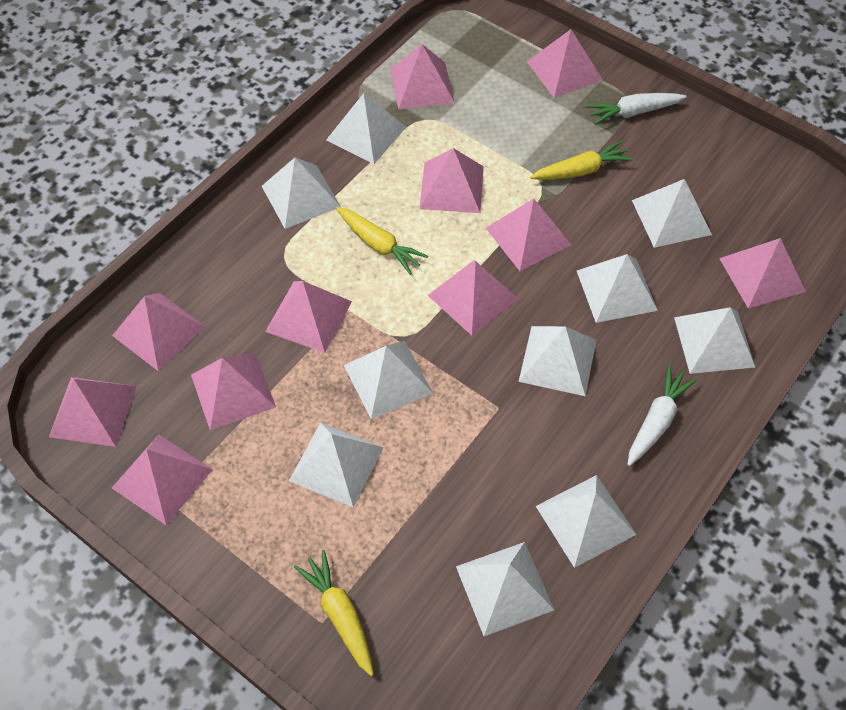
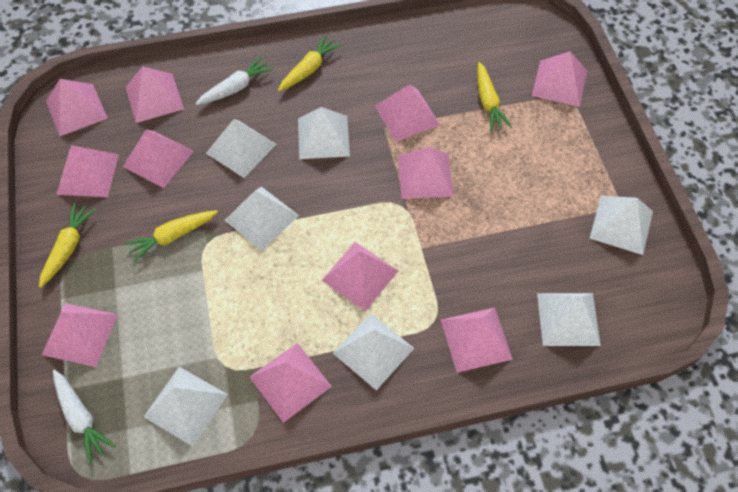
white pyramid: 10 -> 7
yellow carrot: 3 -> 4

